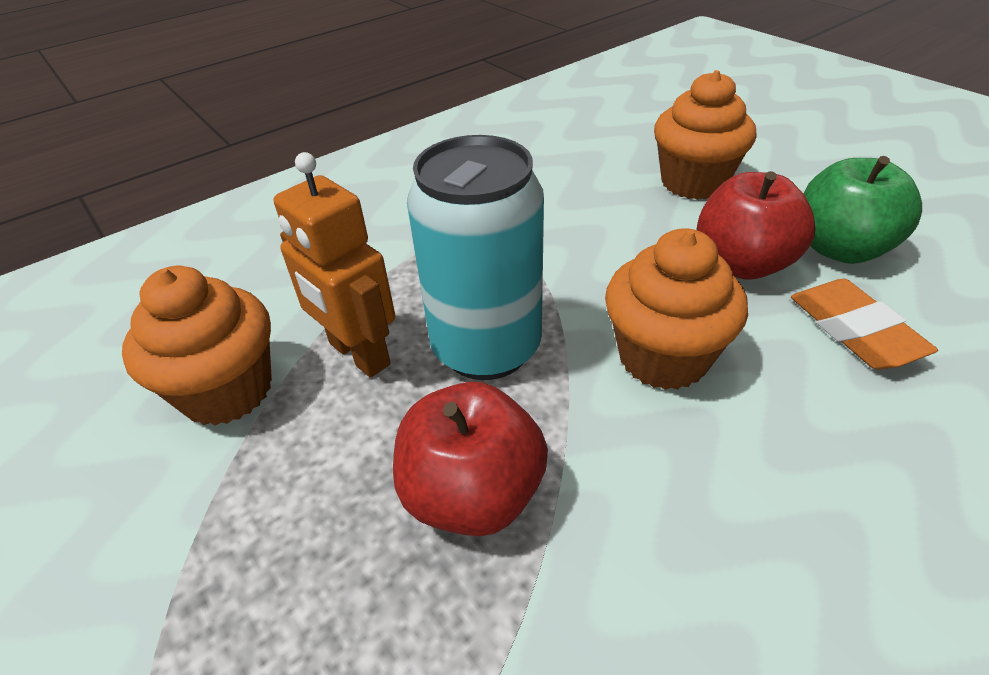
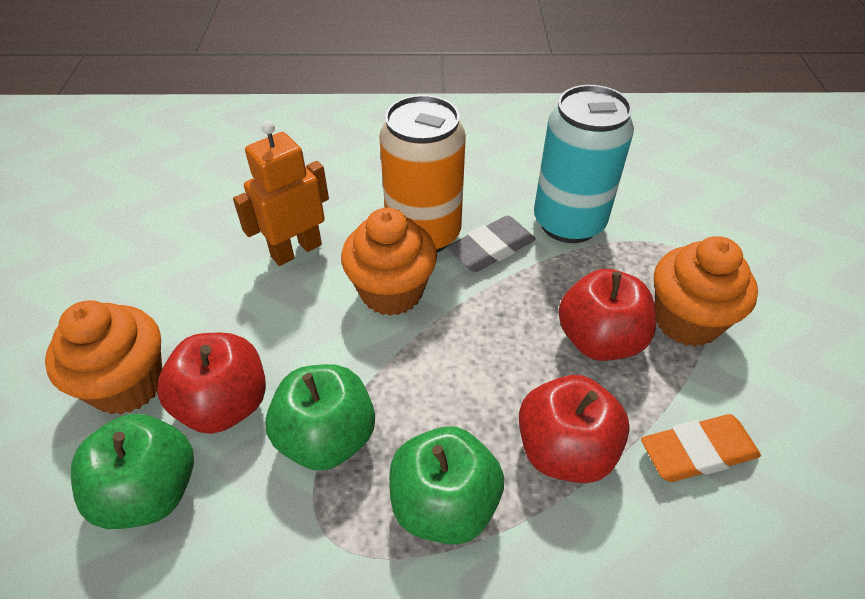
green apple: 1 -> 3
grey eraser: 0 -> 1
orange can: 0 -> 1
red apple: 2 -> 3

